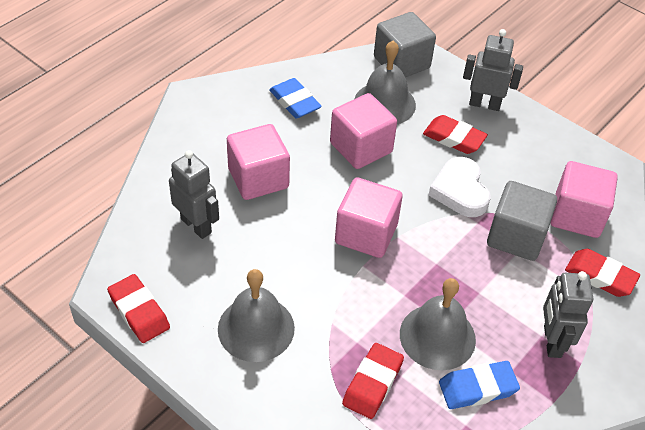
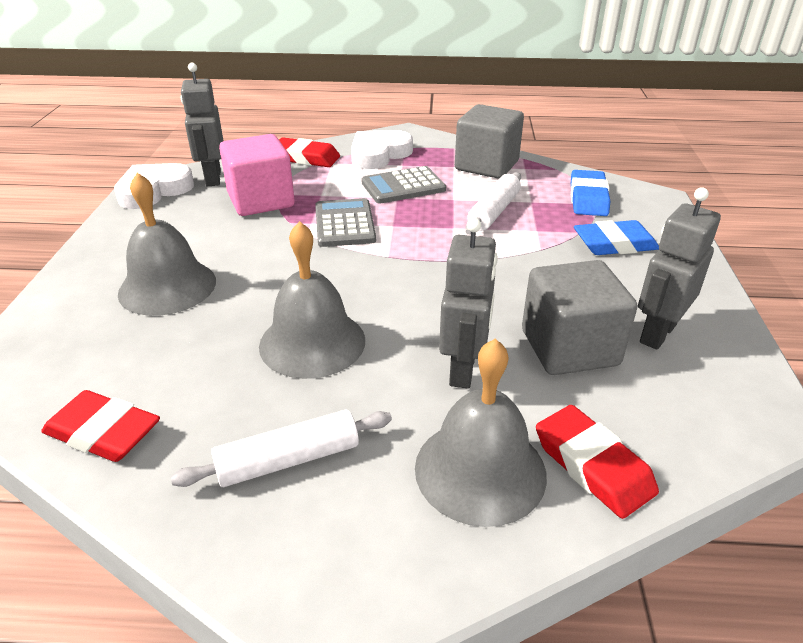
grey calculator: 0 -> 2
pink cube: 4 -> 1
red eraser: 4 -> 3
white heart: 1 -> 2
white rolling pin: 0 -> 2

